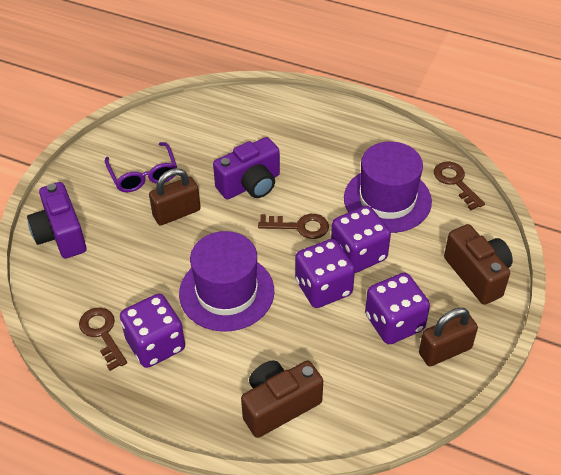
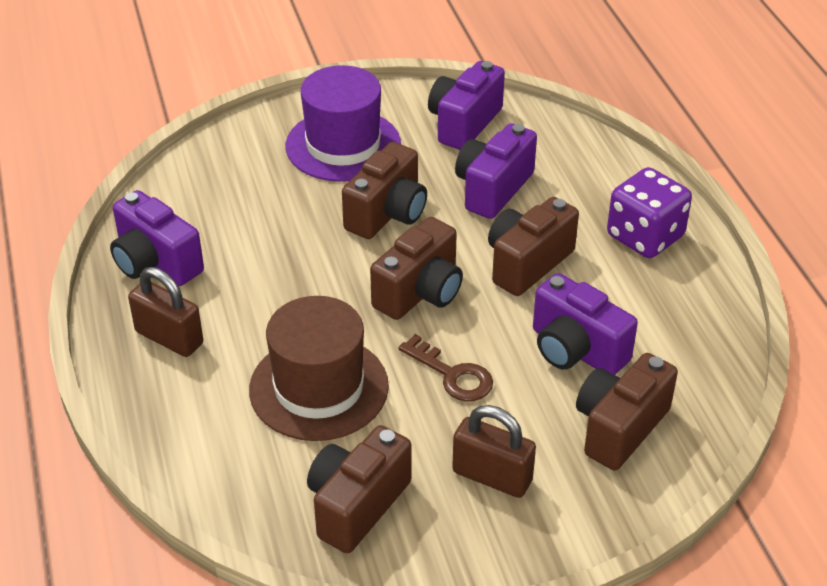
brown camera: 2 -> 5
brown hat: 0 -> 1
brown key: 3 -> 1
purple camera: 2 -> 4
purple dice: 4 -> 1
purple glasses: 1 -> 0
purple hat: 2 -> 1

